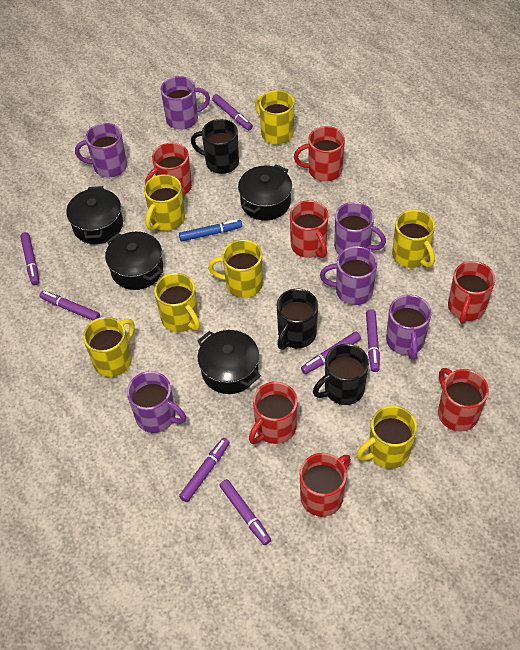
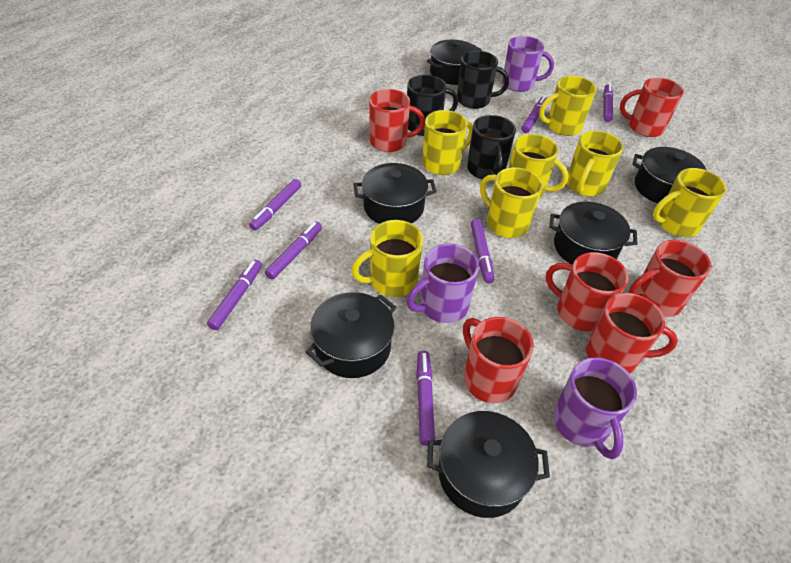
black pot: 4 -> 6
blue marker: 1 -> 0
purple mug: 6 -> 3
red mug: 7 -> 6

